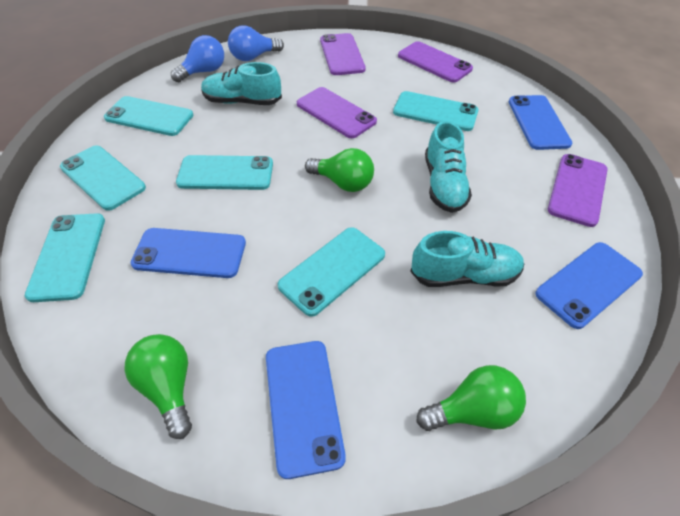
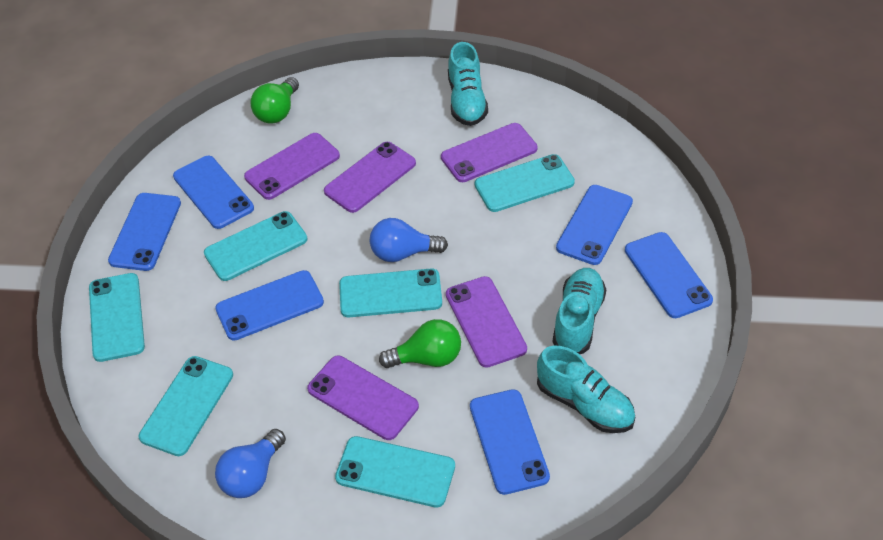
blue phone: 4 -> 6
green light bulb: 3 -> 2
purple phone: 4 -> 5

